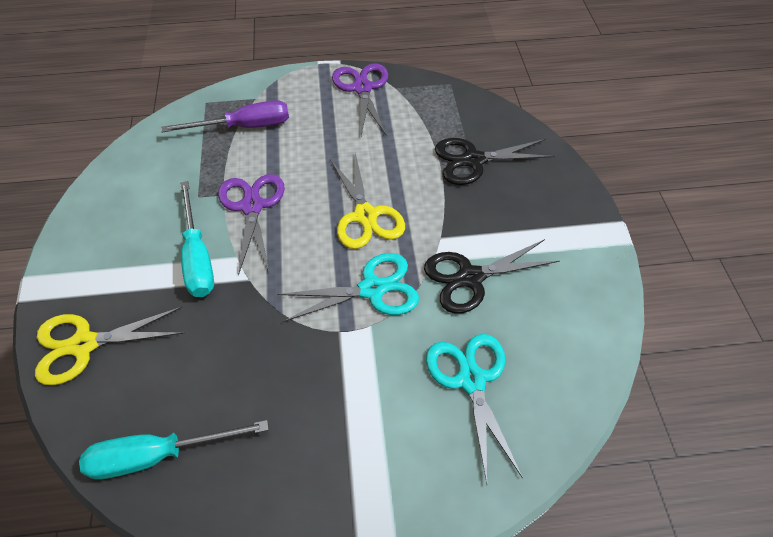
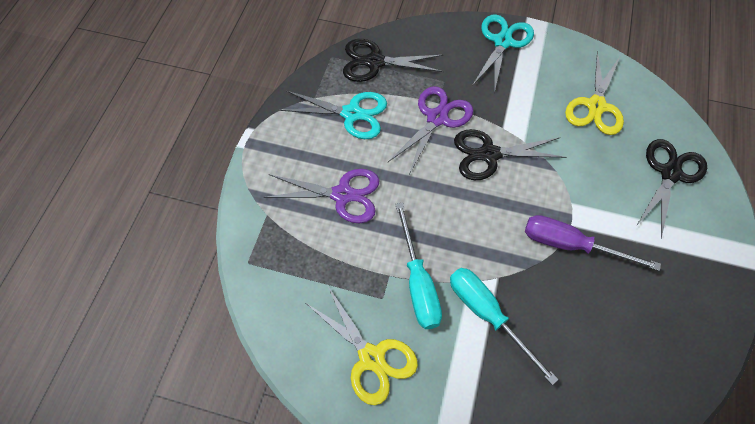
black scissors: 2 -> 3

